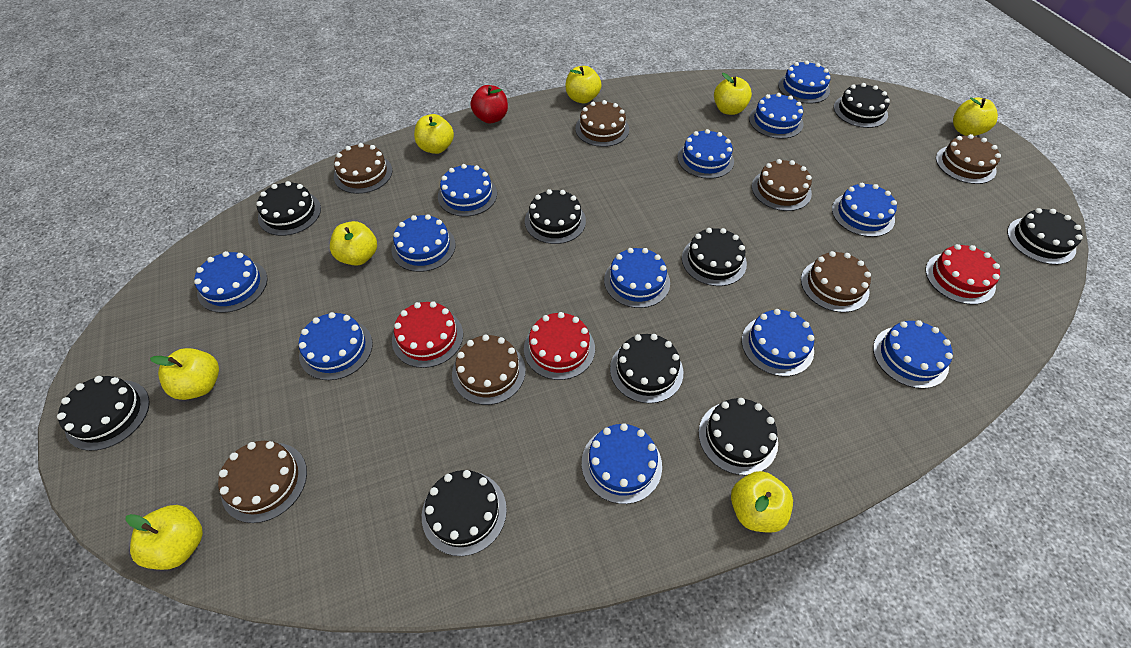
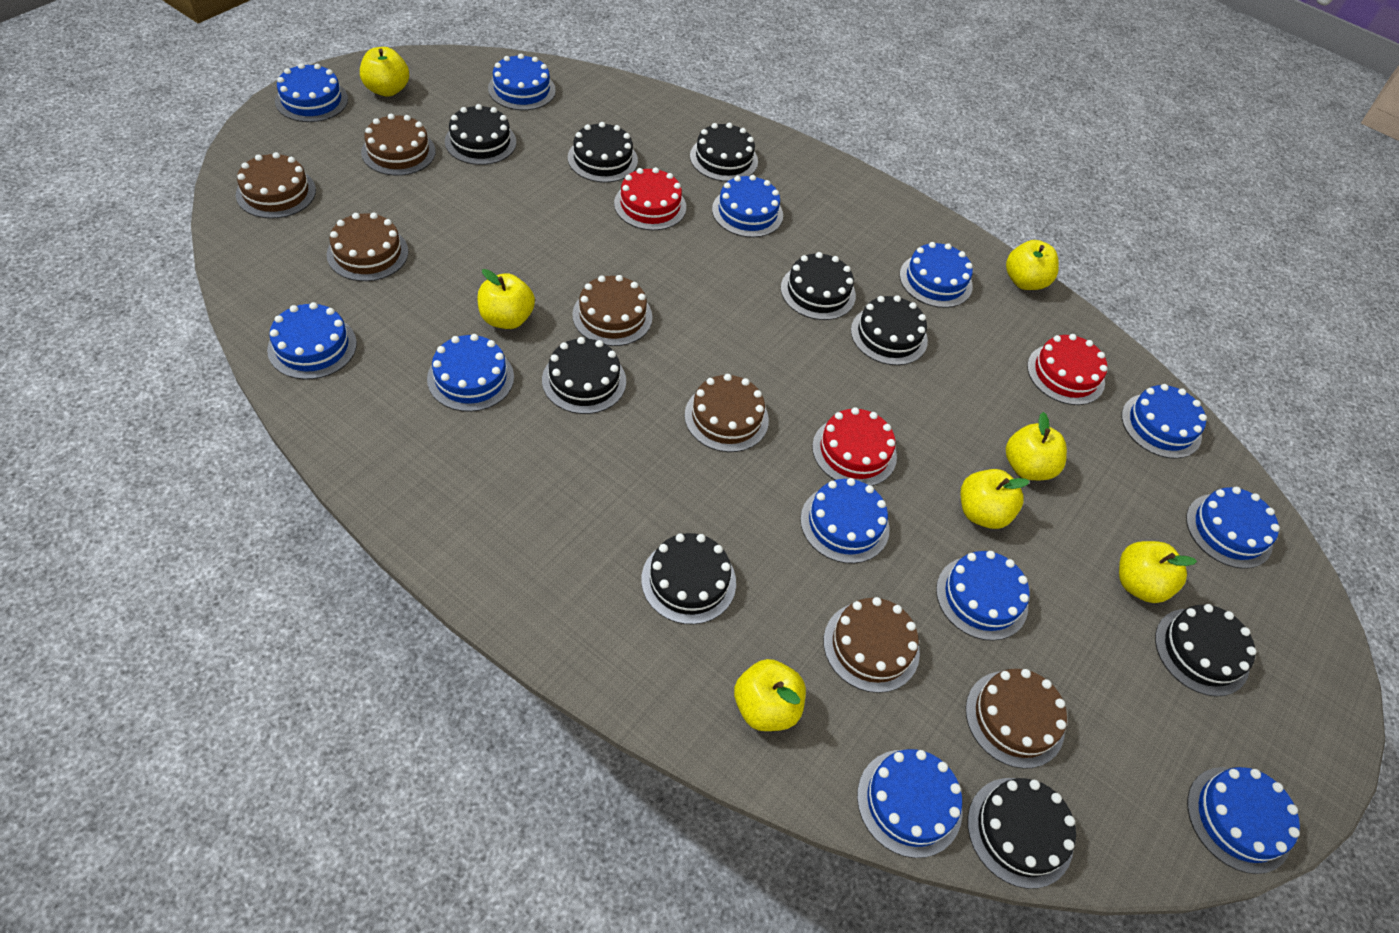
red apple: 1 -> 0
yellow apple: 8 -> 7

